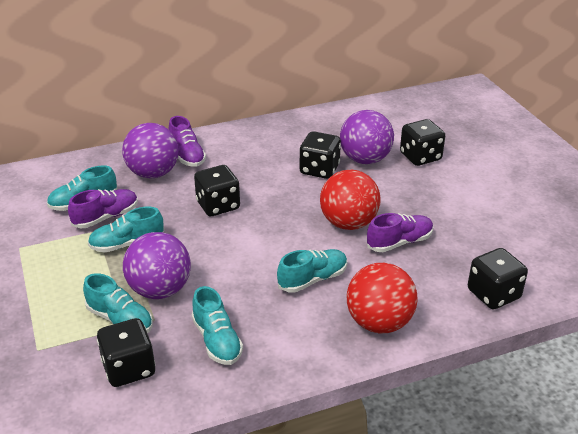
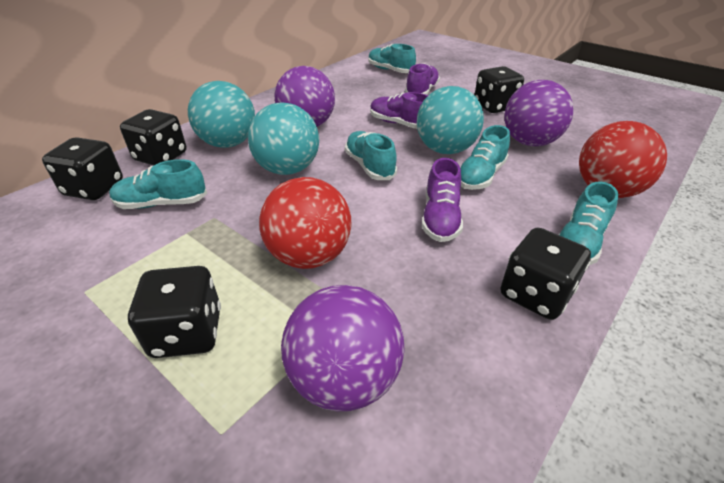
turquoise ball: 0 -> 3

